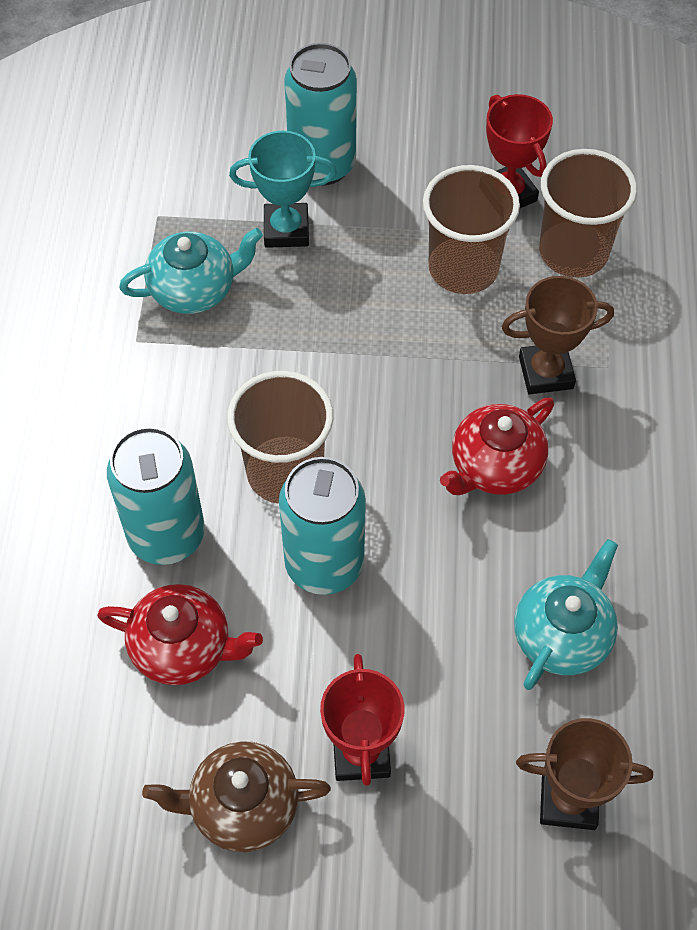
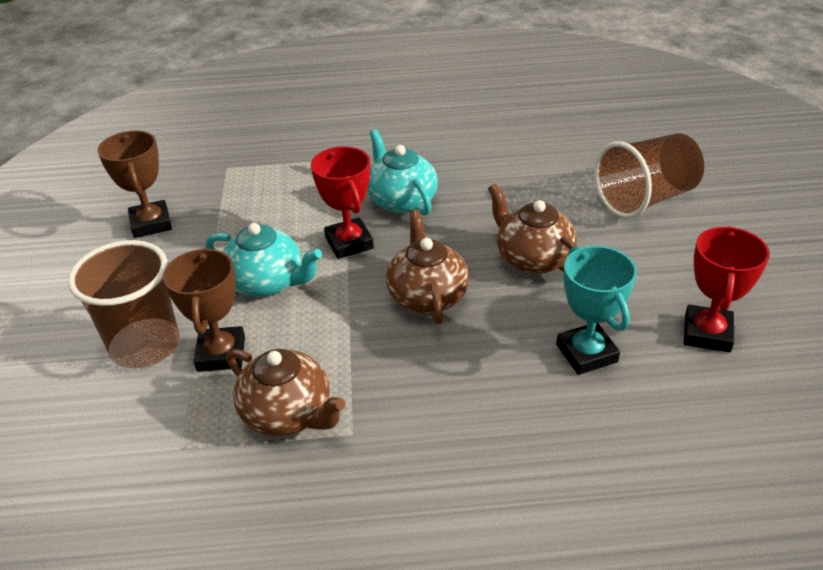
brown cup: 3 -> 2
brown teapot: 1 -> 3
red teapot: 2 -> 0
turquoise can: 3 -> 0

